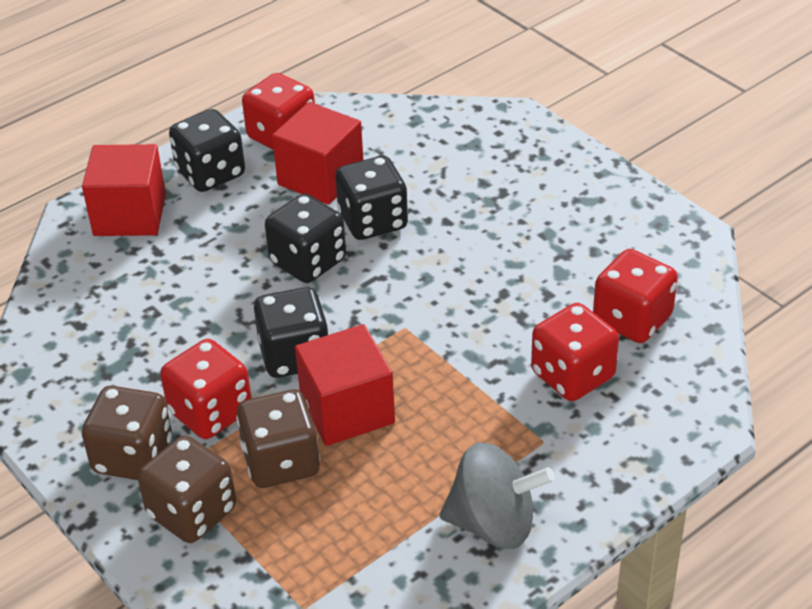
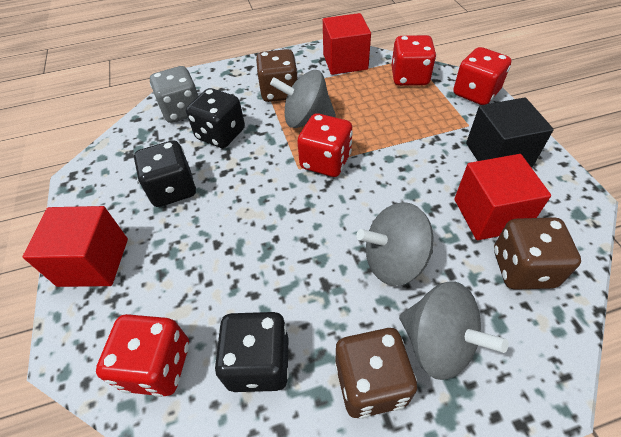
black cube: 0 -> 1
black dice: 4 -> 3
grey dice: 0 -> 1
grey spinning top: 1 -> 3

